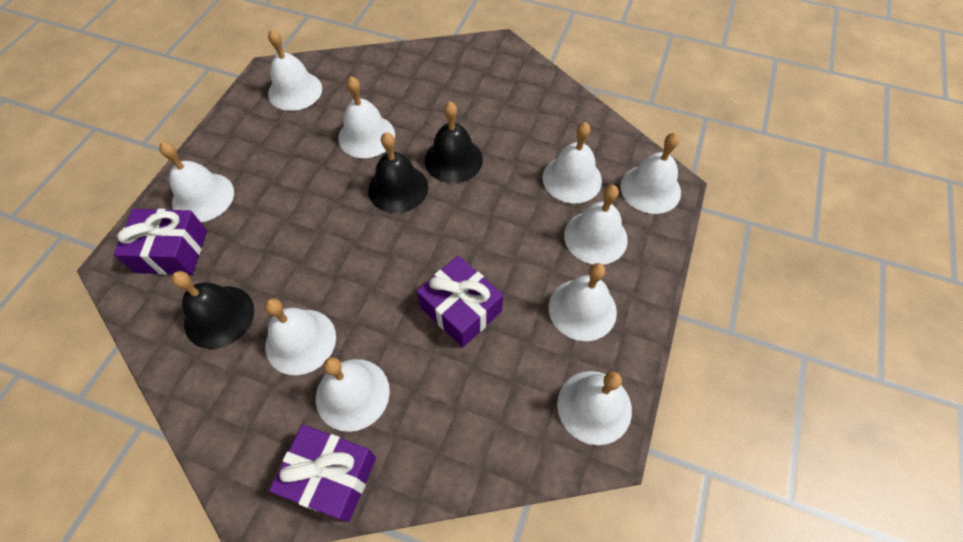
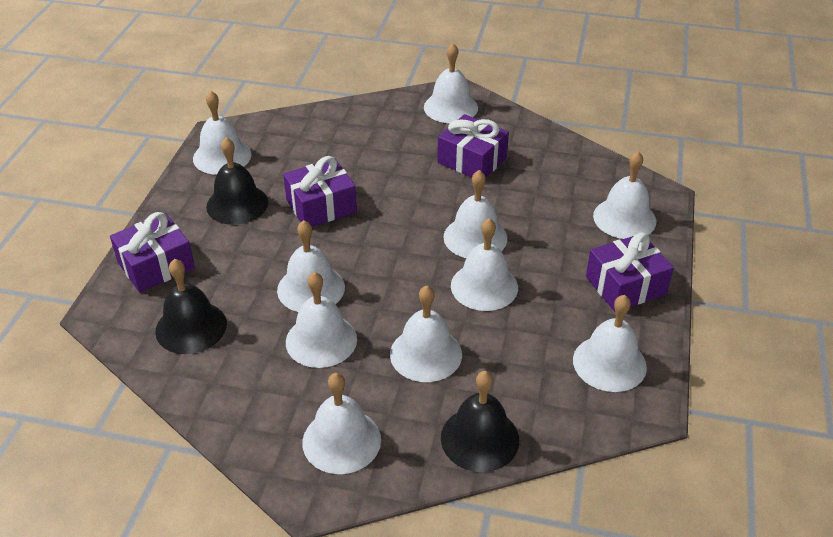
purple gift: 3 -> 4

